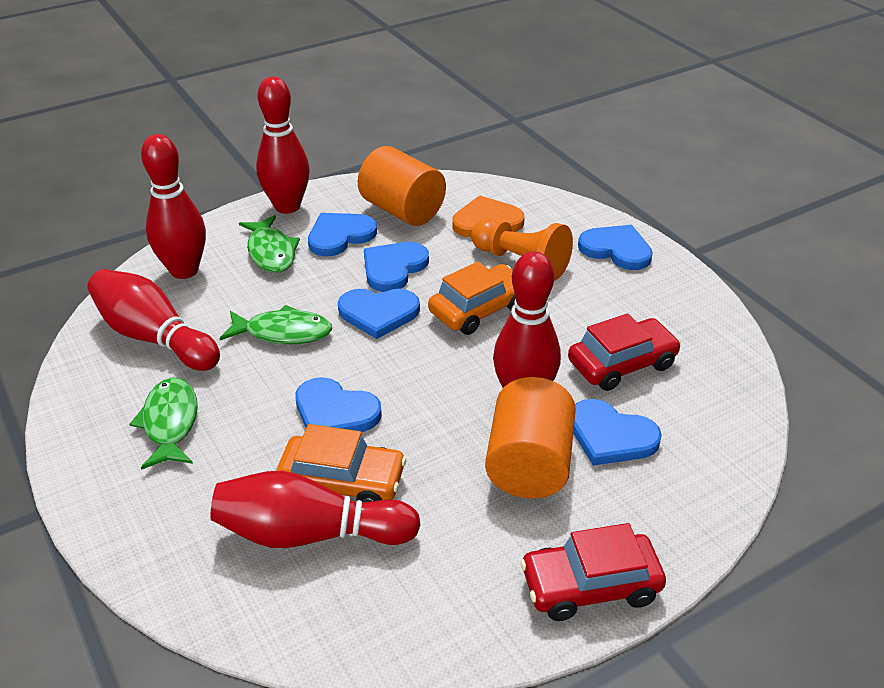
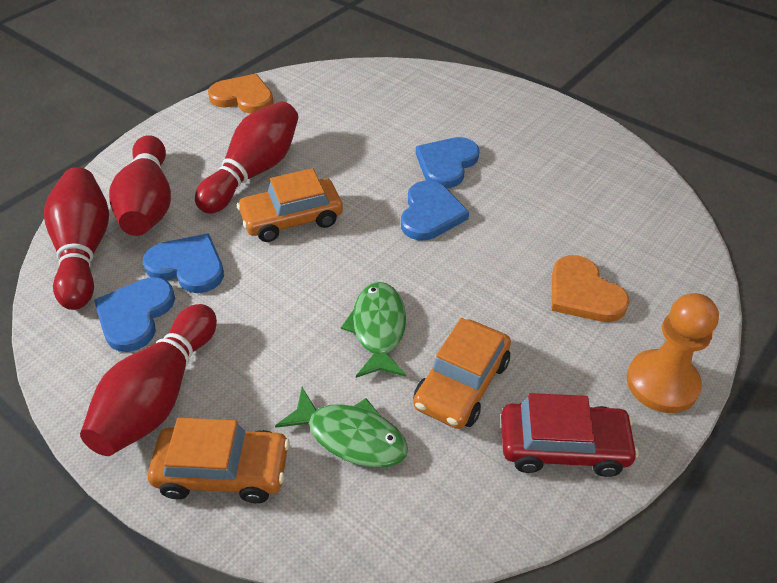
blue heart: 6 -> 4
green fish: 3 -> 2
orange car: 2 -> 3
orange cylinder: 2 -> 0
orange heart: 1 -> 2
red bowling pin: 5 -> 4
red car: 2 -> 1

